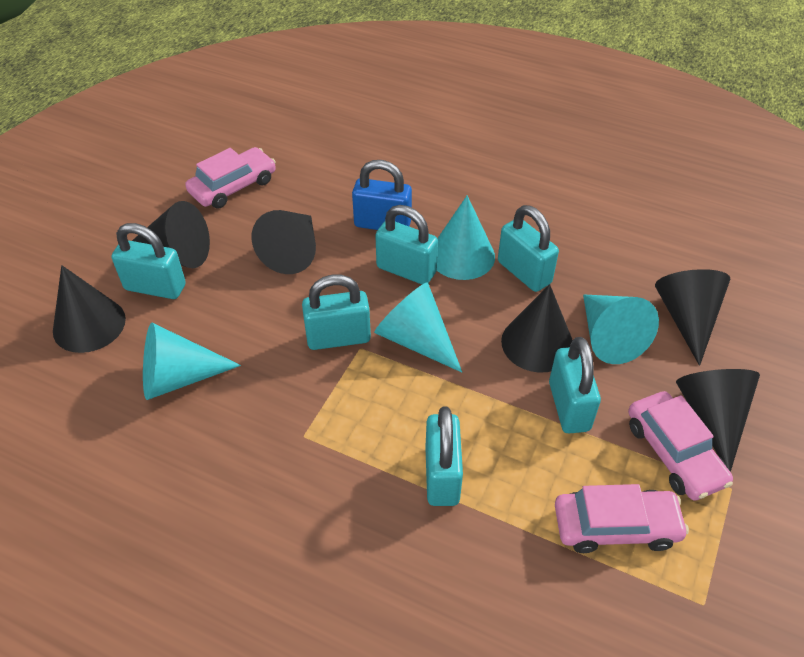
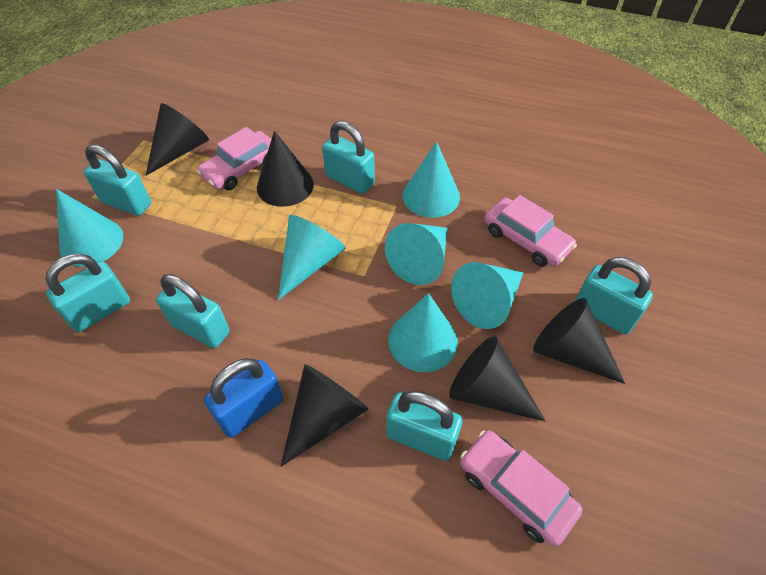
black cone: 6 -> 5
turquoise cone: 4 -> 6

